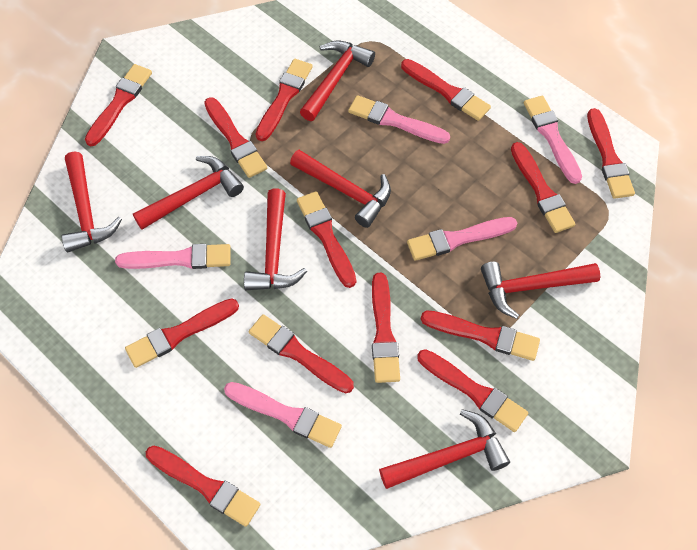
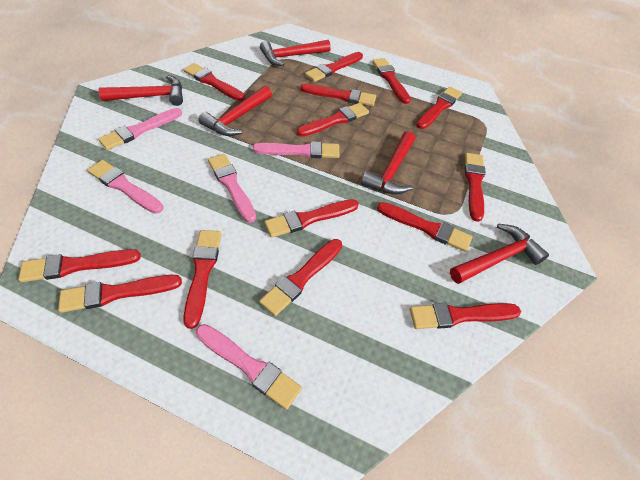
red brush: 13 -> 14
red hammer: 7 -> 5

